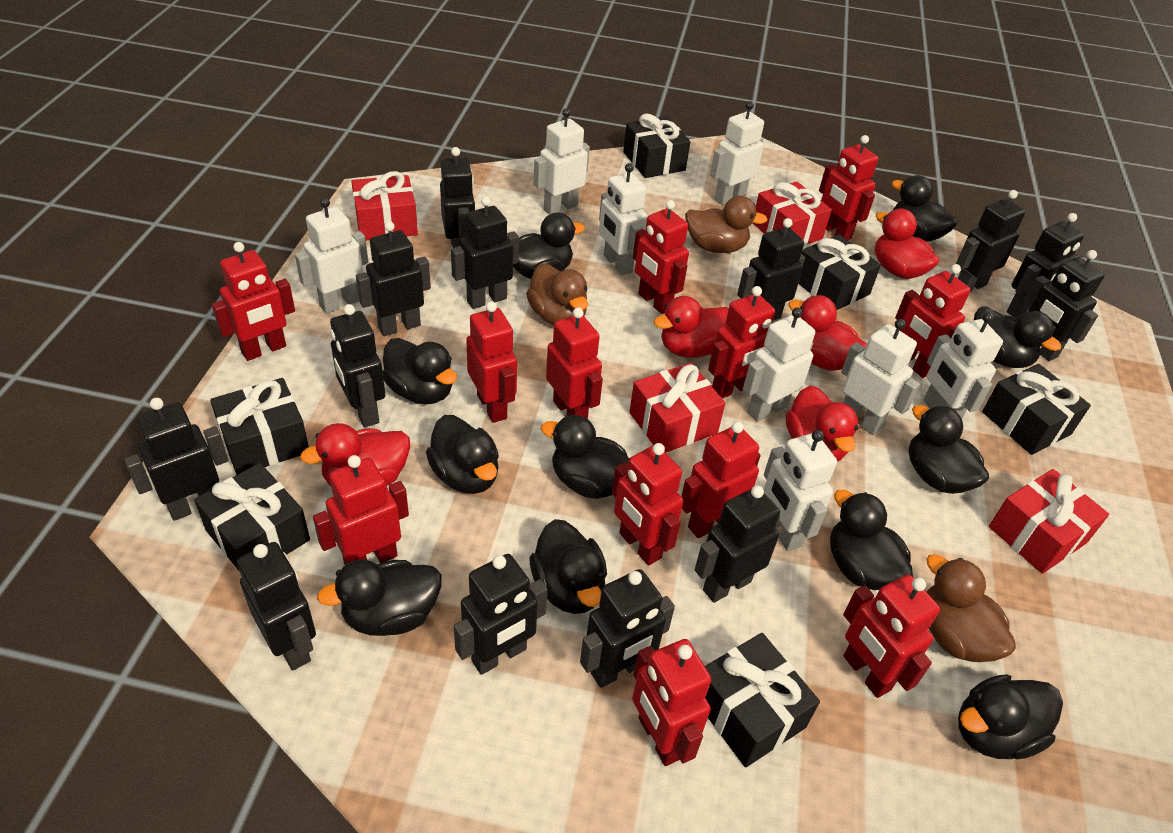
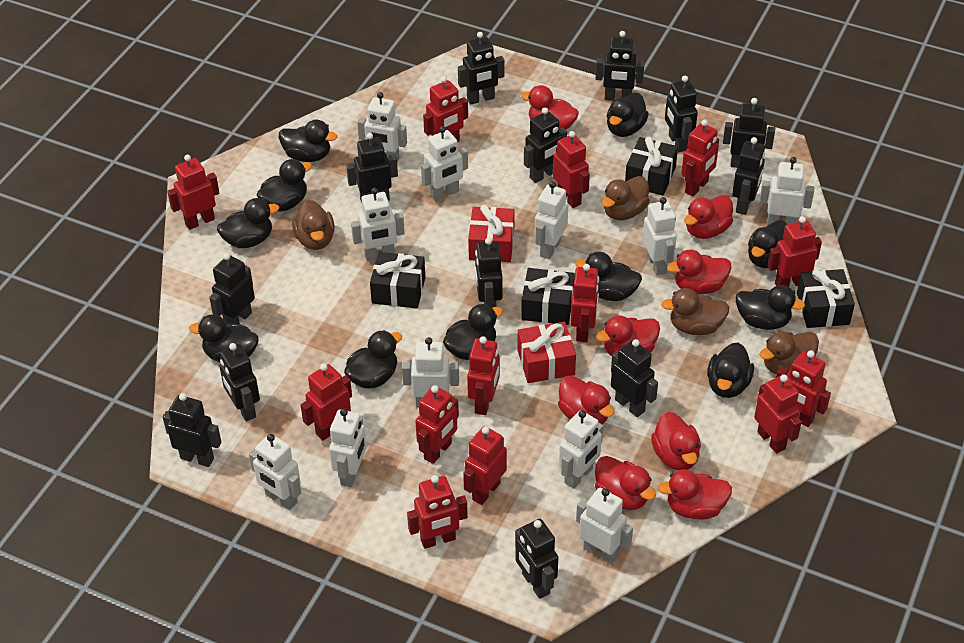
black gift: 6 -> 4
brown duck: 3 -> 4
red duck: 5 -> 8
red gift: 4 -> 2
red robot: 12 -> 13
white robot: 8 -> 11

